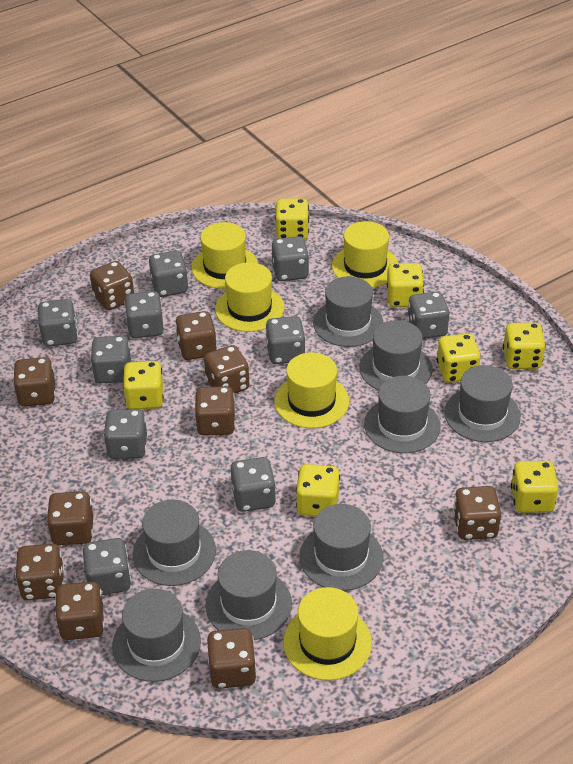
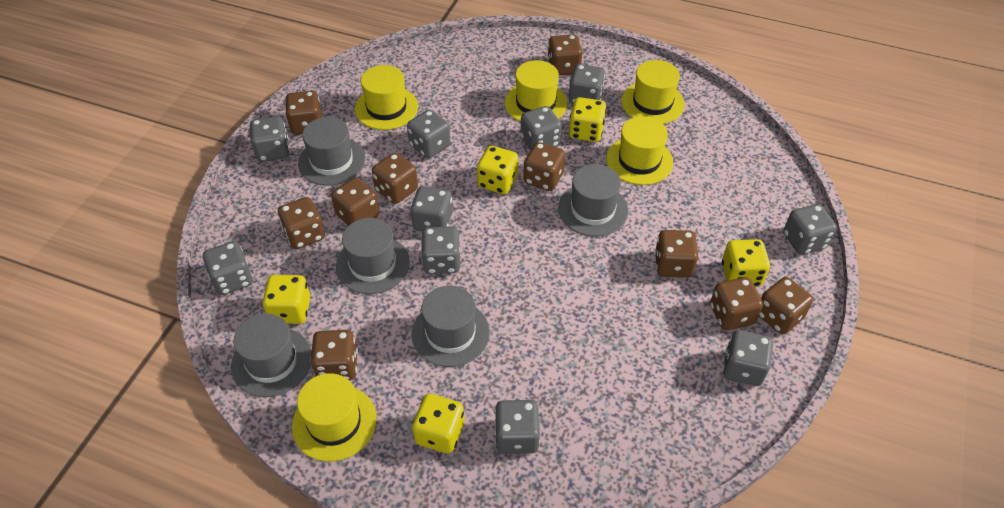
grey hat: 8 -> 5
yellow dice: 7 -> 5

